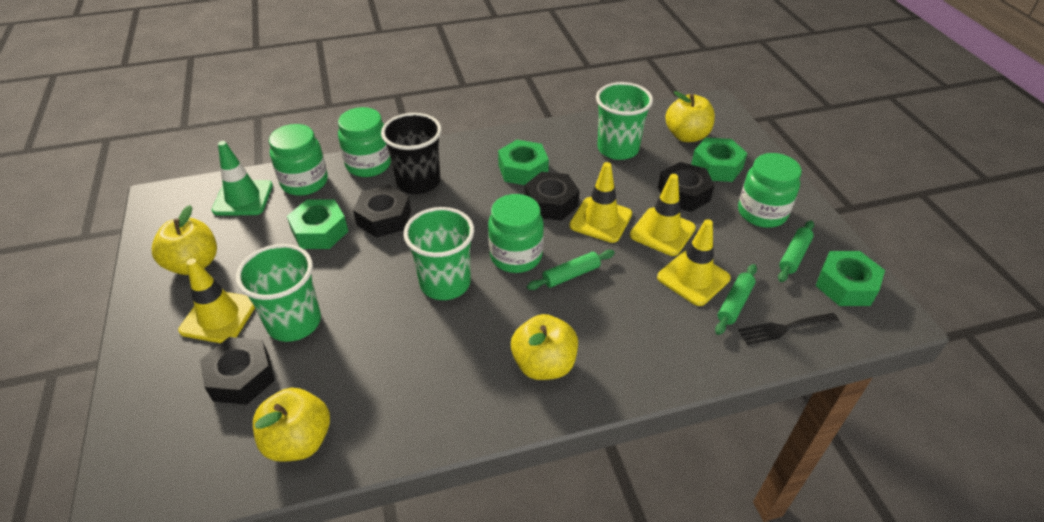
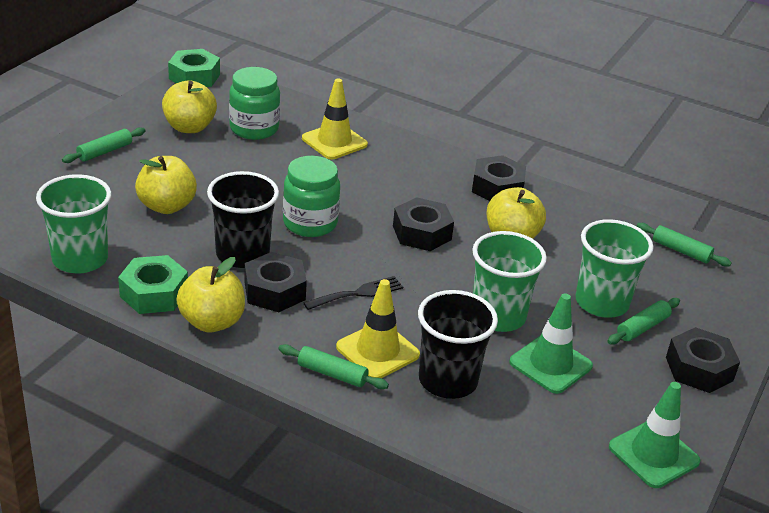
black cup: 1 -> 2
green jar: 4 -> 2
green nut: 4 -> 2
green rolling pin: 3 -> 4
green traffic cone: 1 -> 2
yellow traffic cone: 4 -> 2

